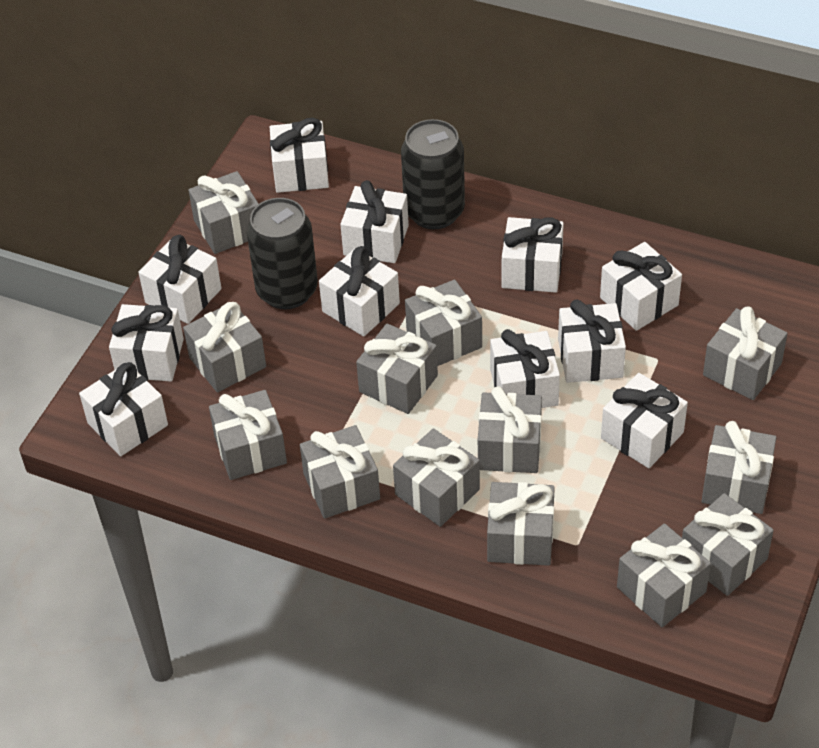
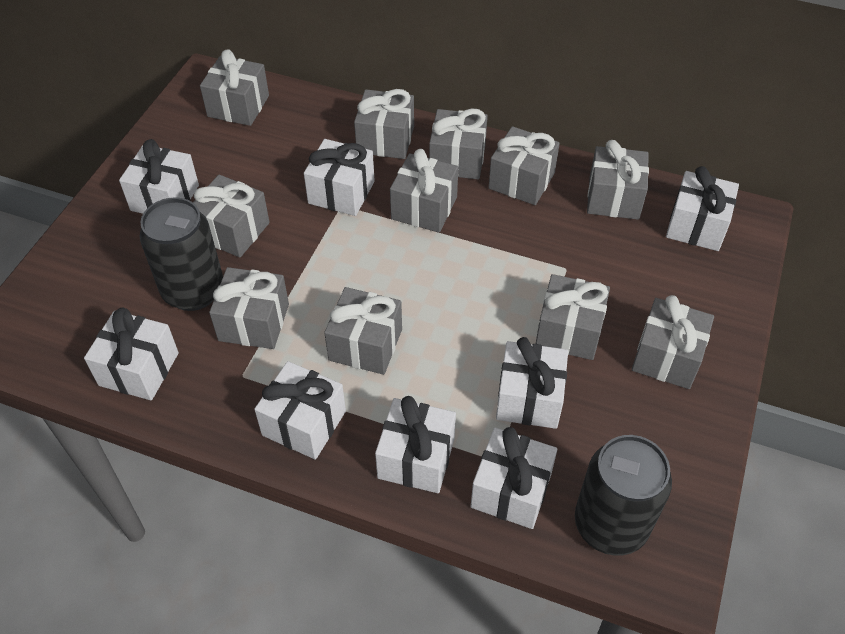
grey gift: 13 -> 11
white gift: 11 -> 8

